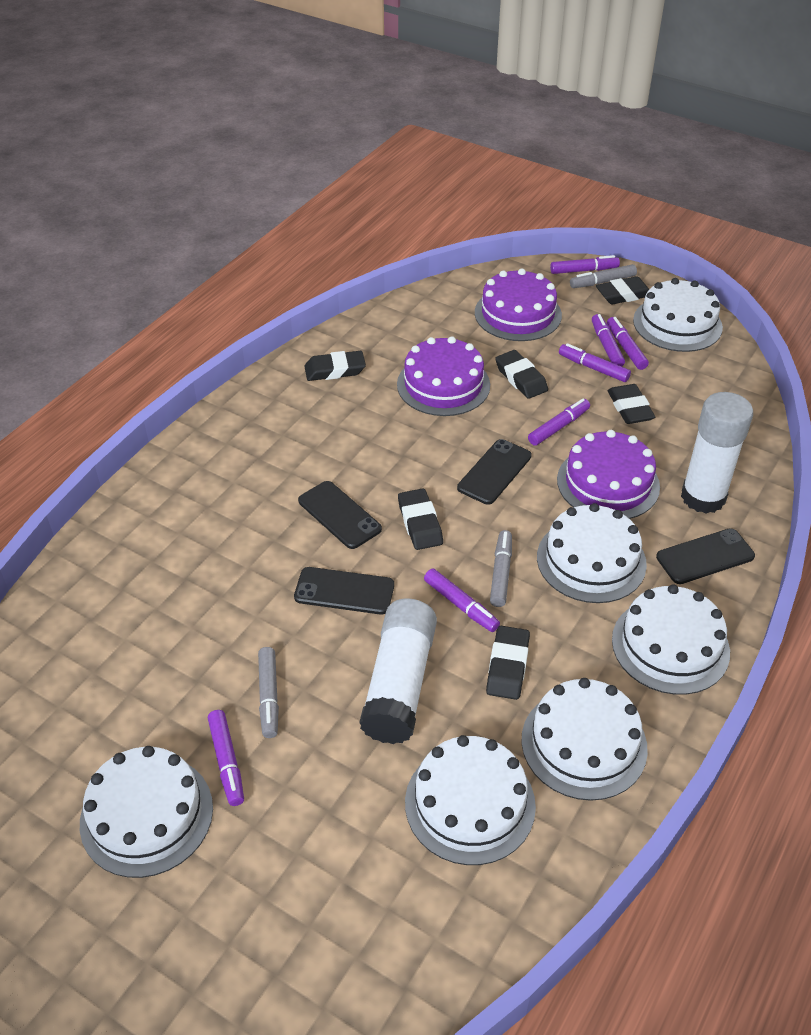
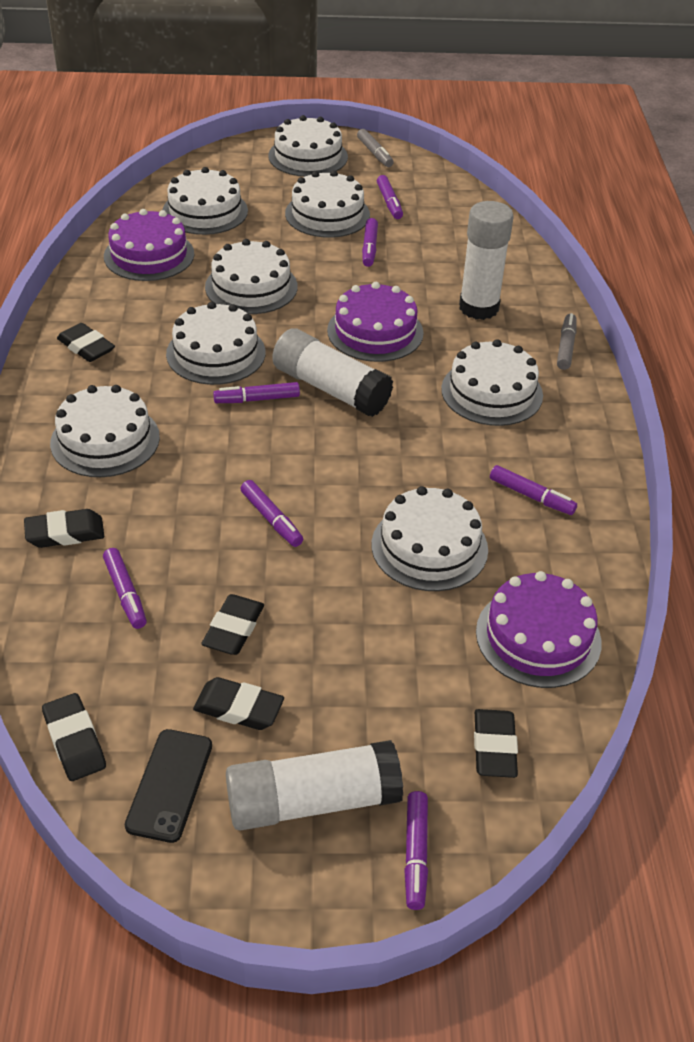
black phone: 4 -> 1
grey marker: 3 -> 2
white cake: 6 -> 8
white glue stick: 2 -> 3

